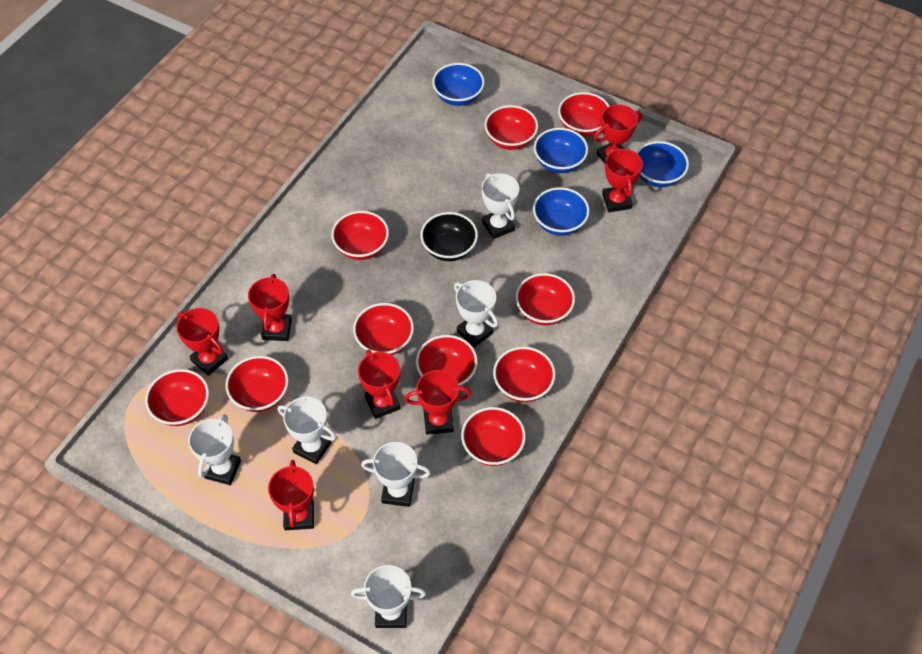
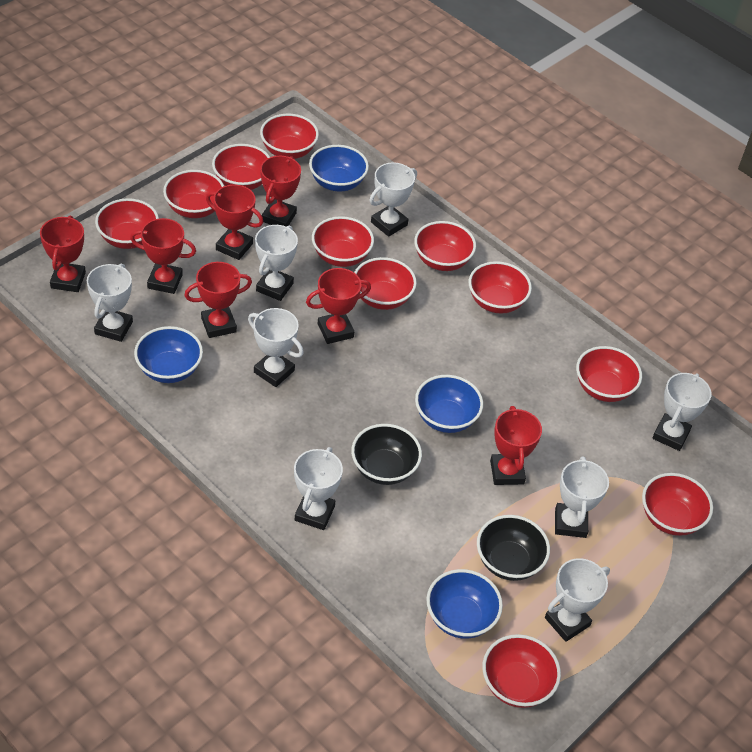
black bowl: 1 -> 2
red bowl: 10 -> 11
white trophy: 6 -> 8

